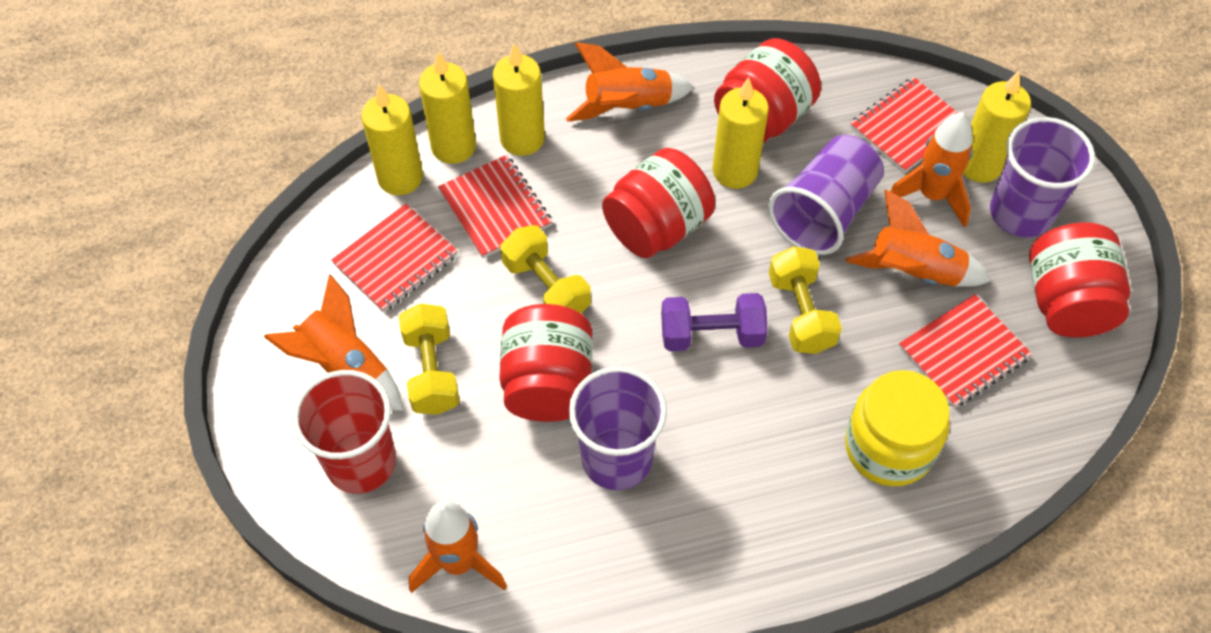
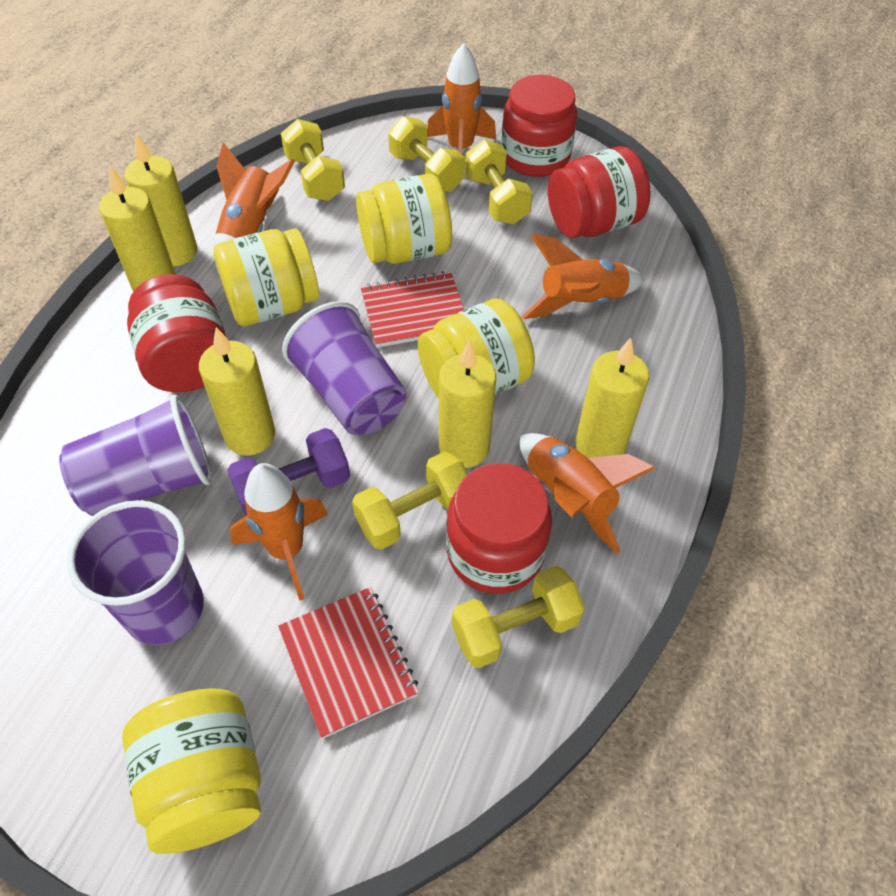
red cup: 1 -> 0
red notebook: 4 -> 2
yellow dumbbell: 3 -> 5
yellow jar: 1 -> 4

